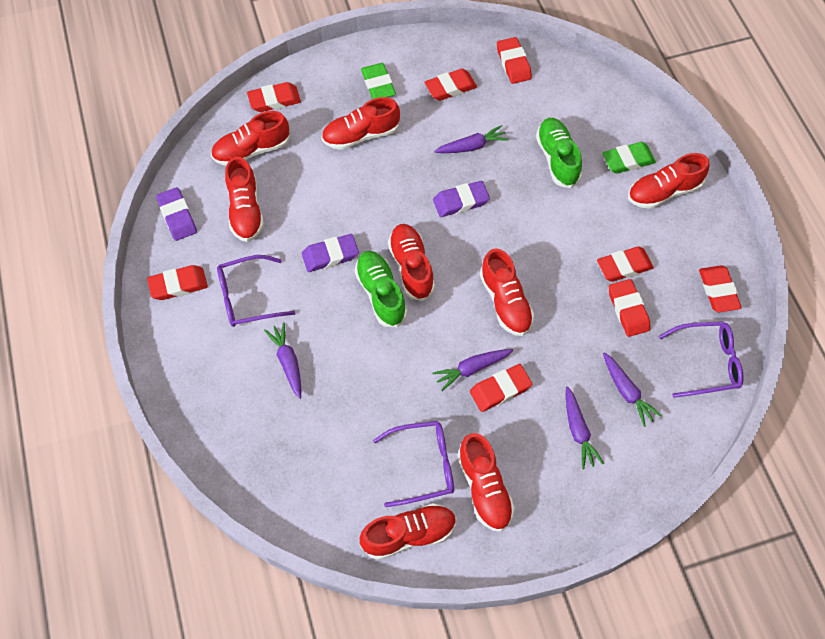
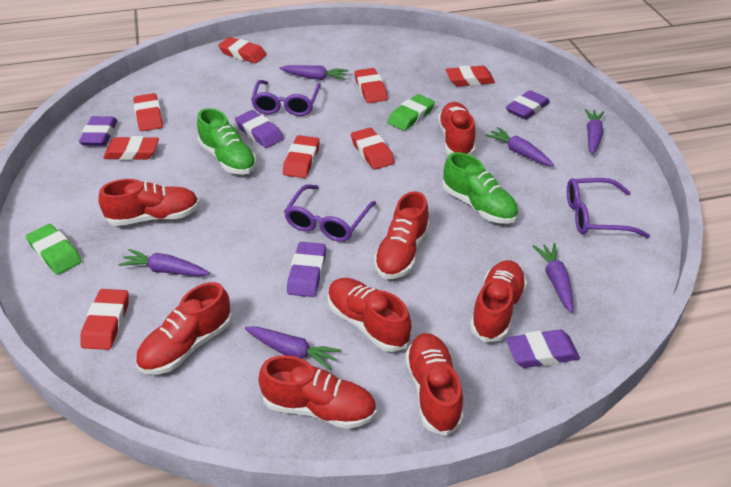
purple carrot: 5 -> 6
purple eraser: 3 -> 5

